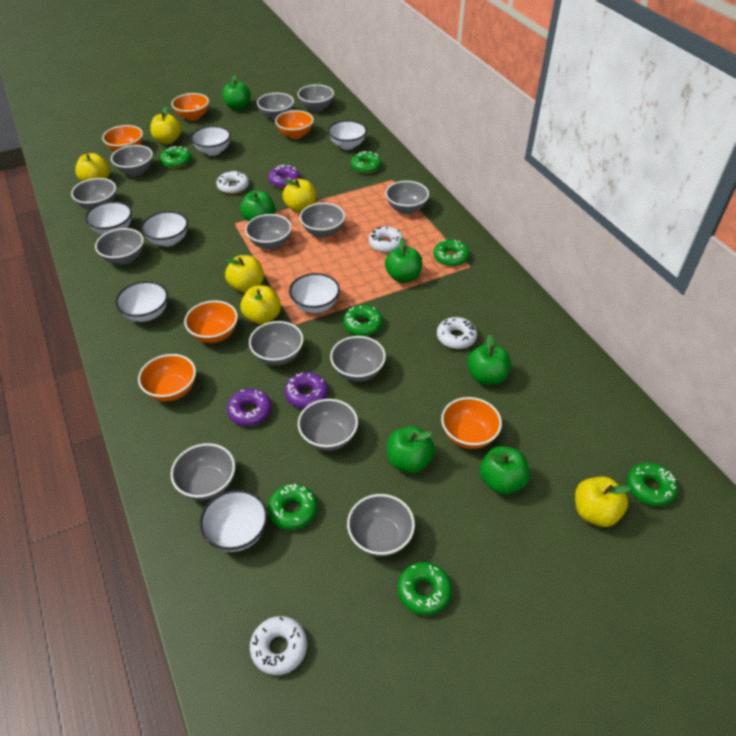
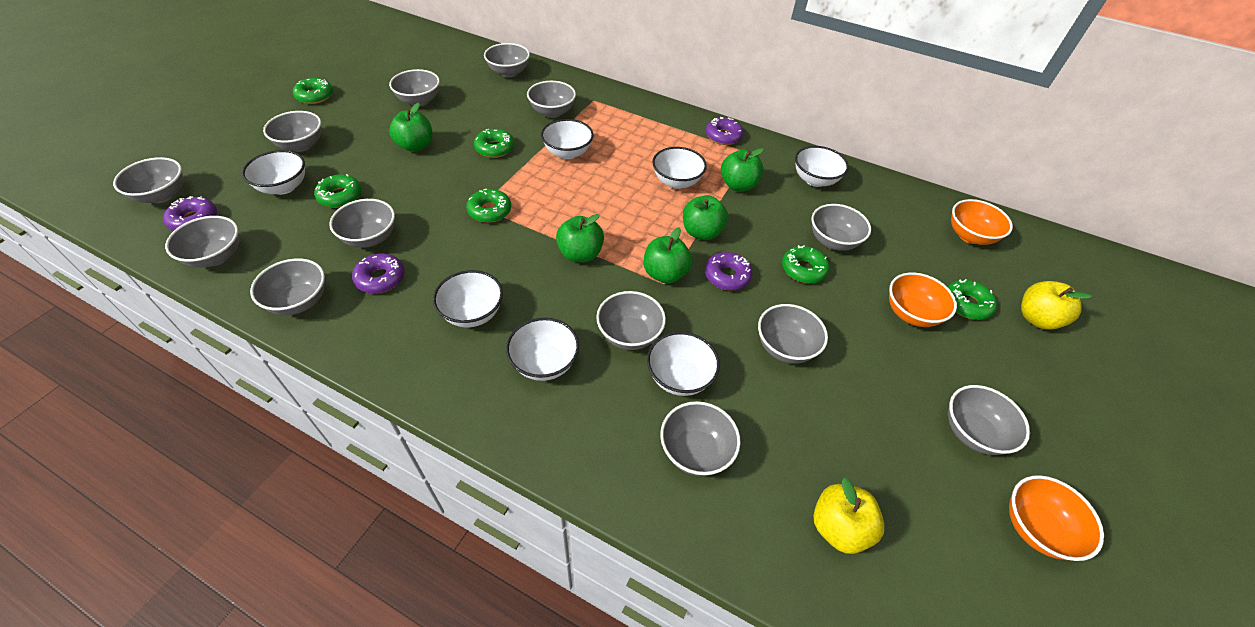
green apple: 6 -> 5
green donut: 7 -> 6
orange bowl: 6 -> 3
purple donut: 3 -> 4
white donut: 4 -> 0
yellow apple: 6 -> 2

